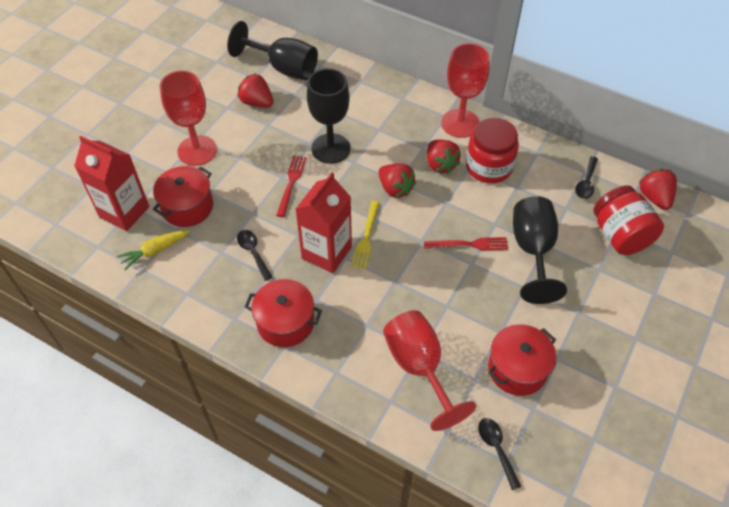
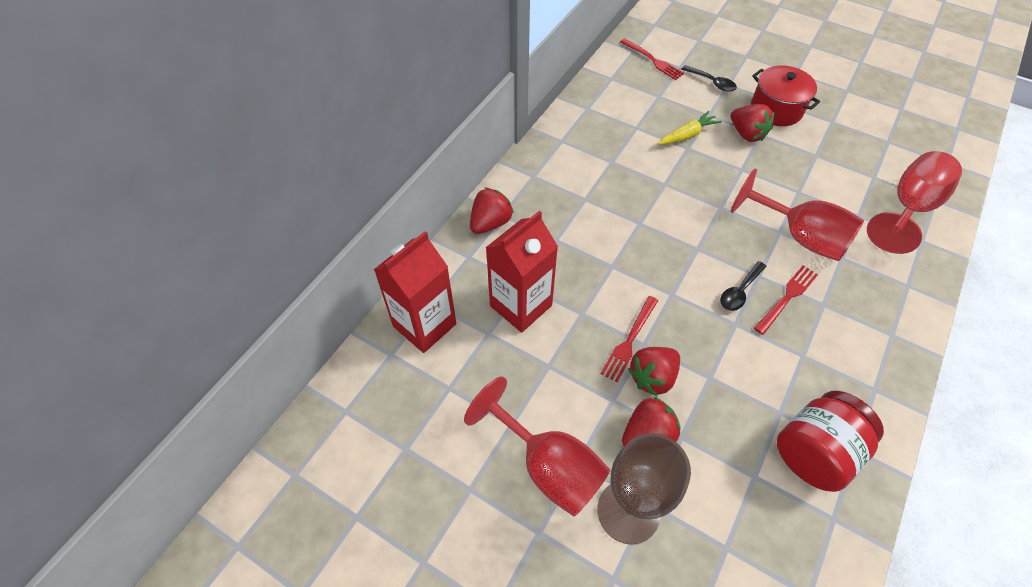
black goblet: 3 -> 0
black spoon: 3 -> 2
brown goblet: 0 -> 1
red fork: 2 -> 3
red jar: 2 -> 1
red pot: 3 -> 1
yellow fork: 1 -> 0

